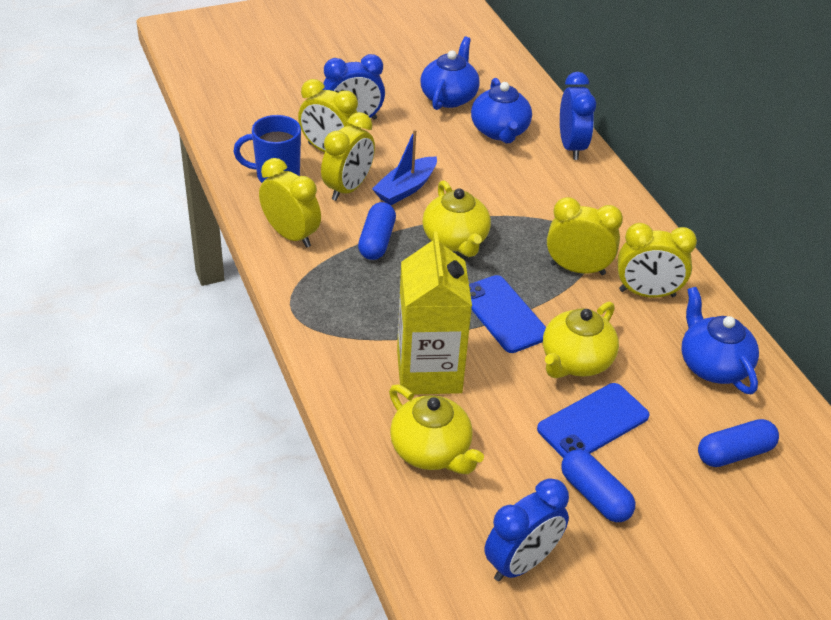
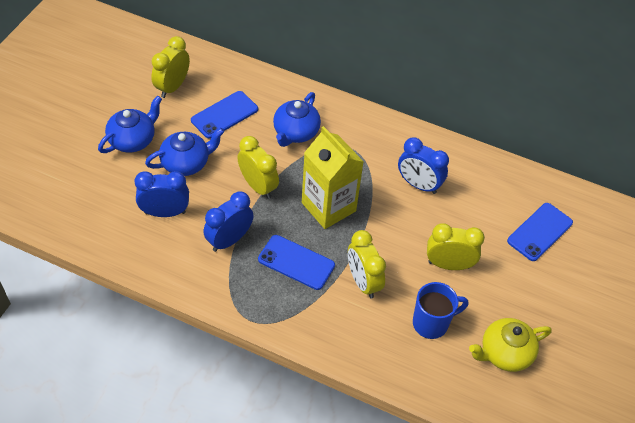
blue boat: 1 -> 0
blue capsule: 3 -> 0
blue phone: 2 -> 3
yellow clock: 5 -> 4
yellow teapot: 3 -> 1

